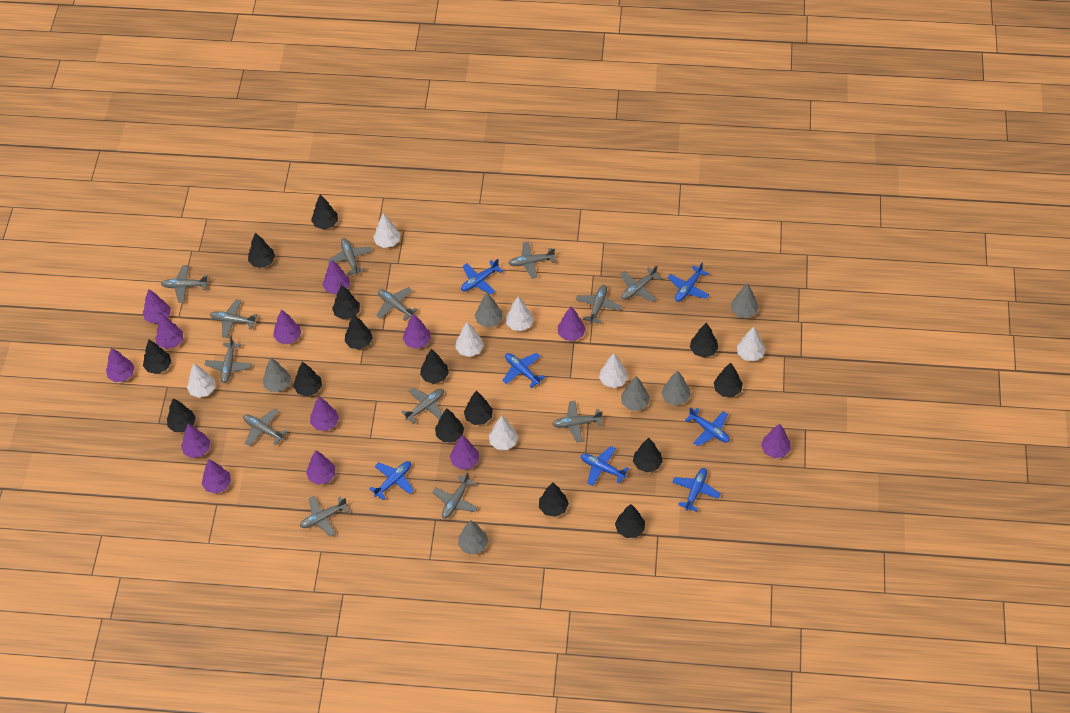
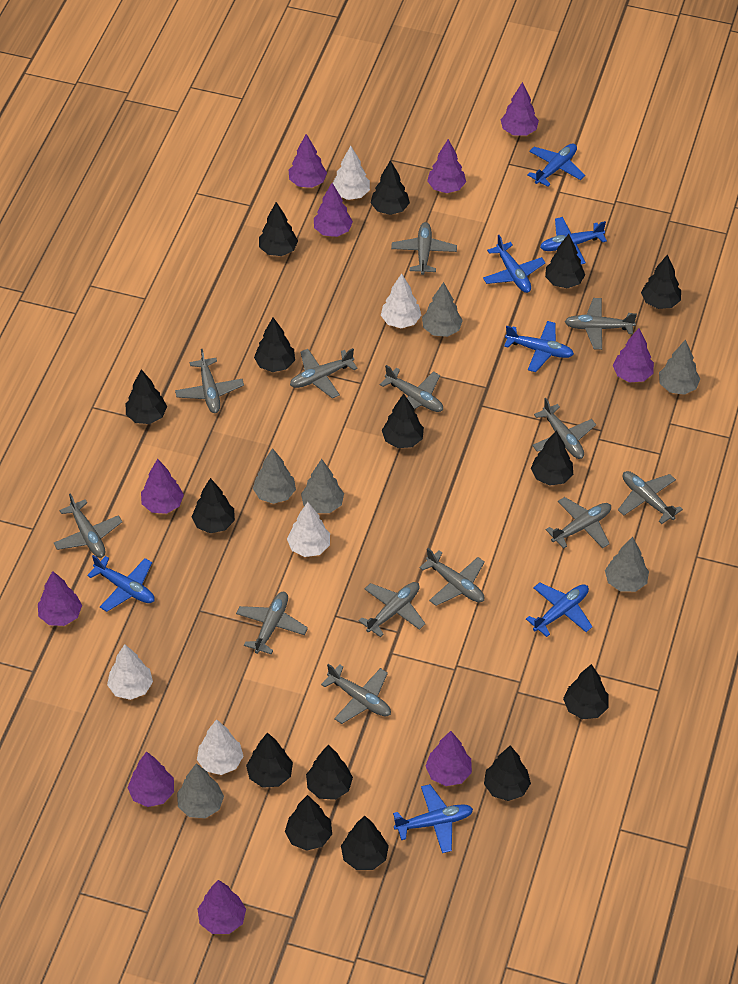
purple tree: 13 -> 10
white tree: 7 -> 5

